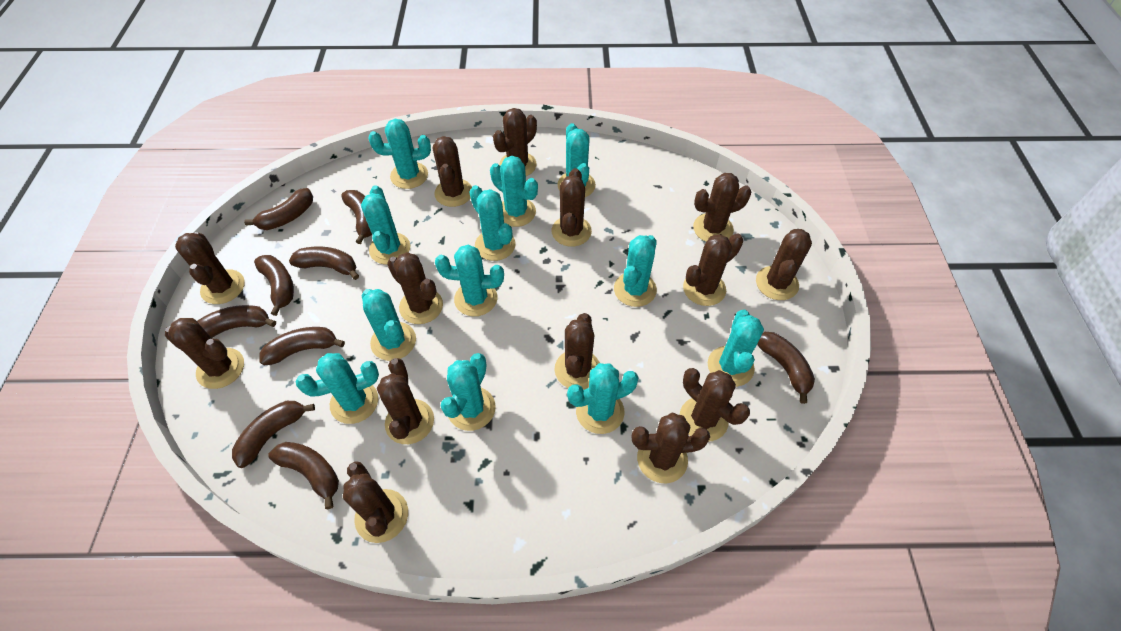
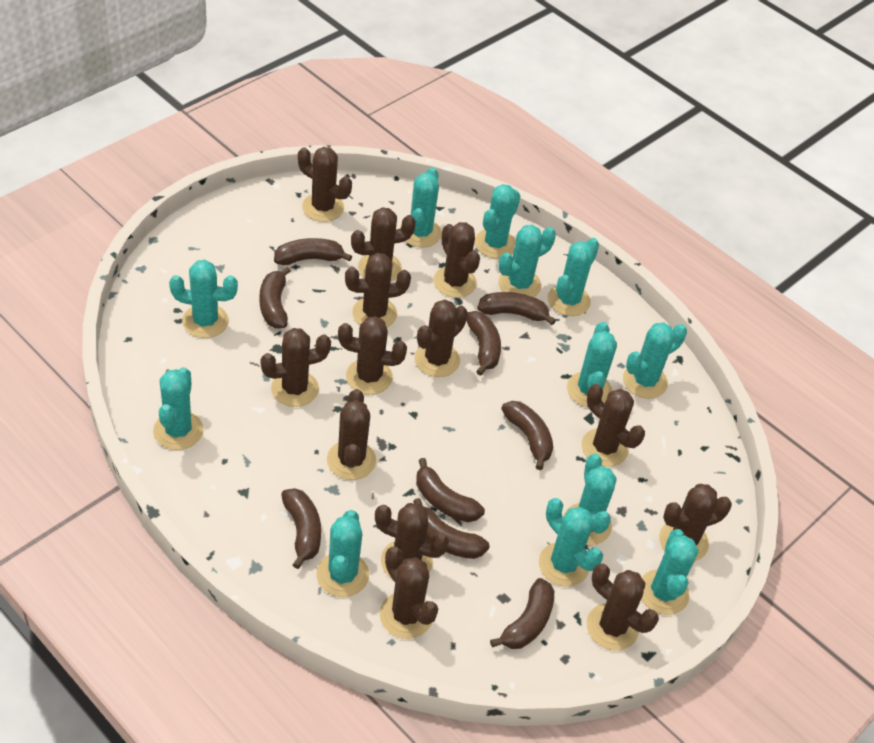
brown cactus: 14 -> 13

